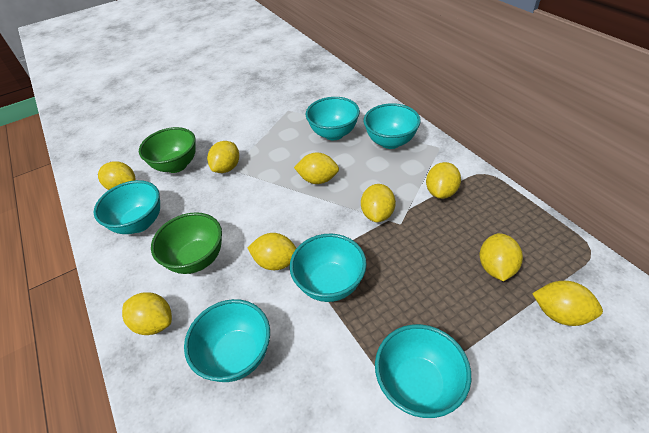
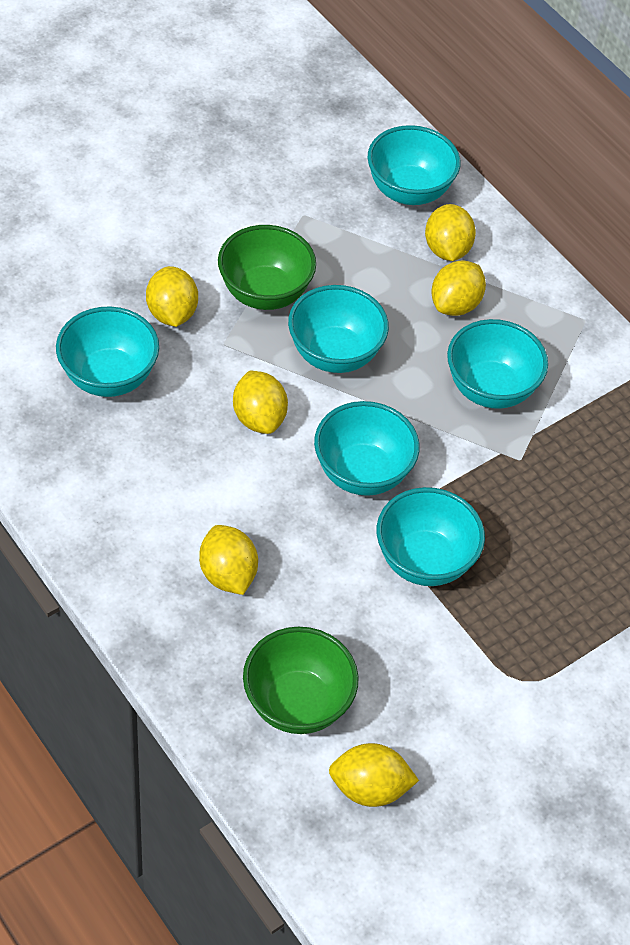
yellow lemon: 9 -> 6

